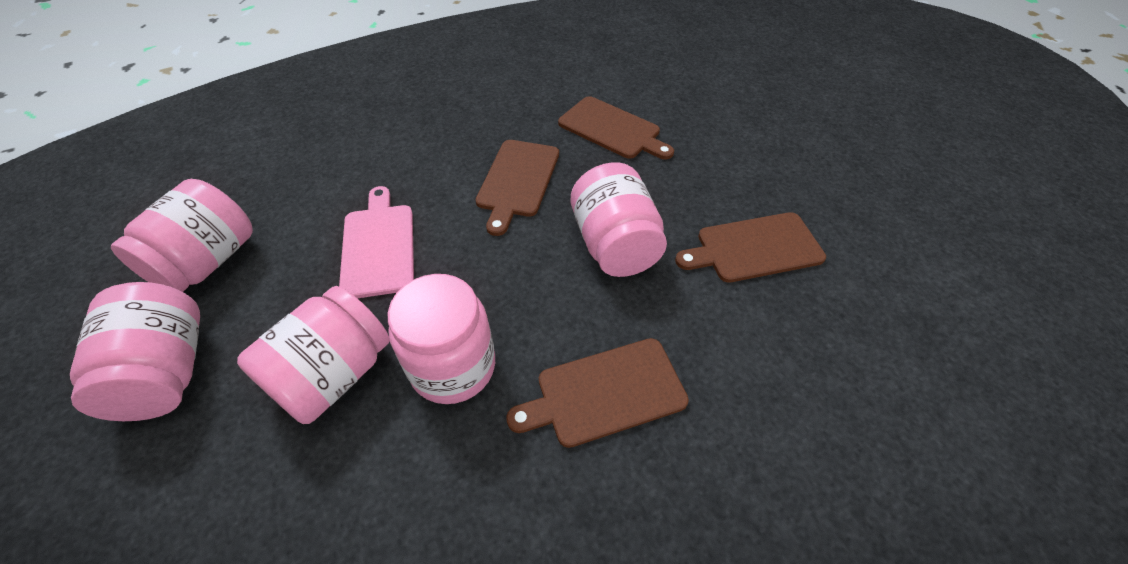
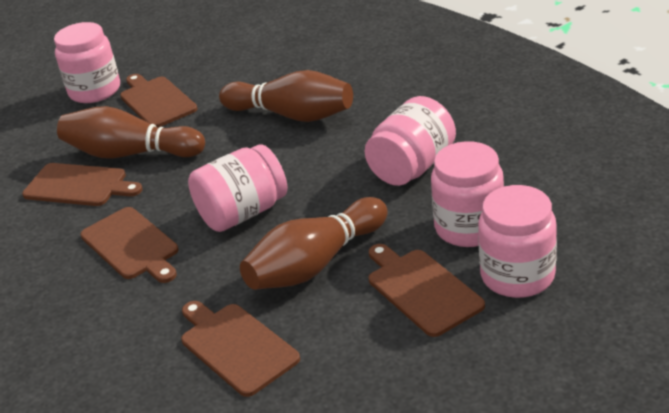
brown bowling pin: 0 -> 3
brown cutting board: 4 -> 5
pink cutting board: 1 -> 0

